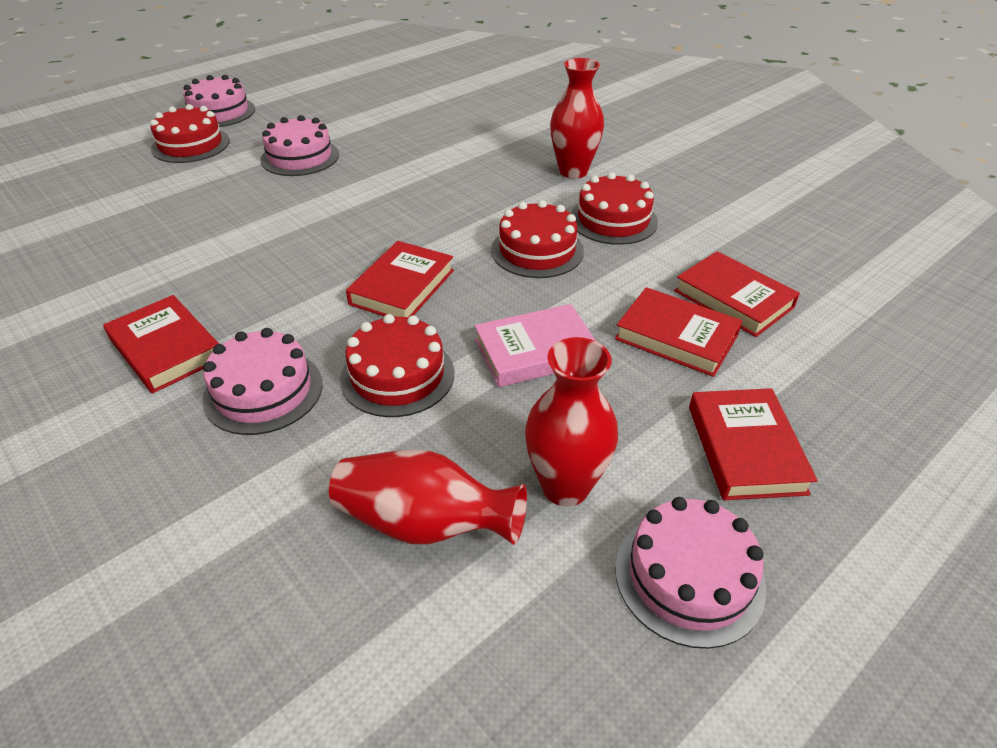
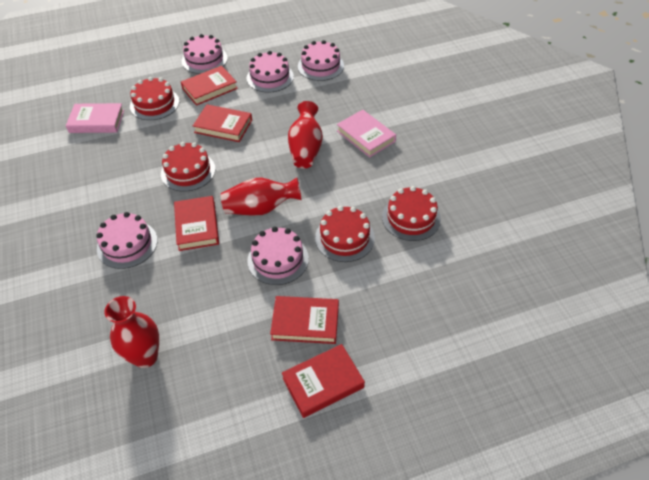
pink book: 1 -> 2
pink cake: 4 -> 5

